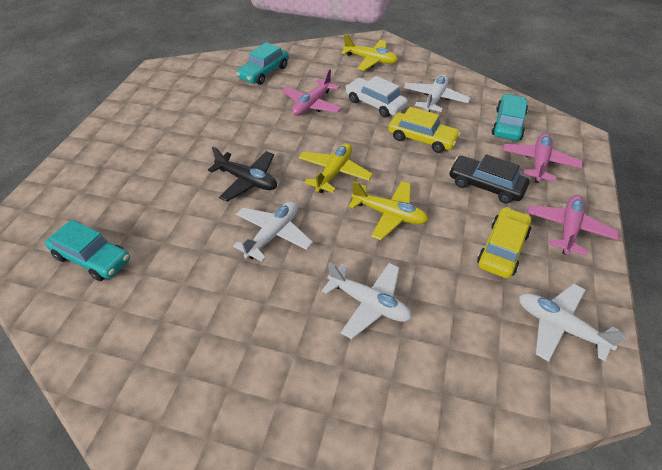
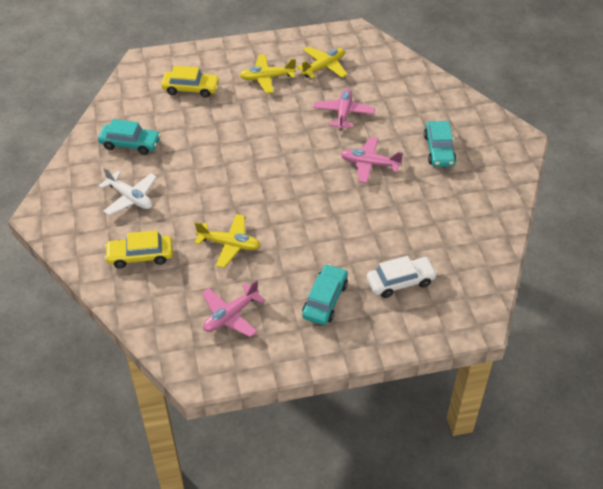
black car: 1 -> 0
black plane: 1 -> 0
white plane: 4 -> 1

